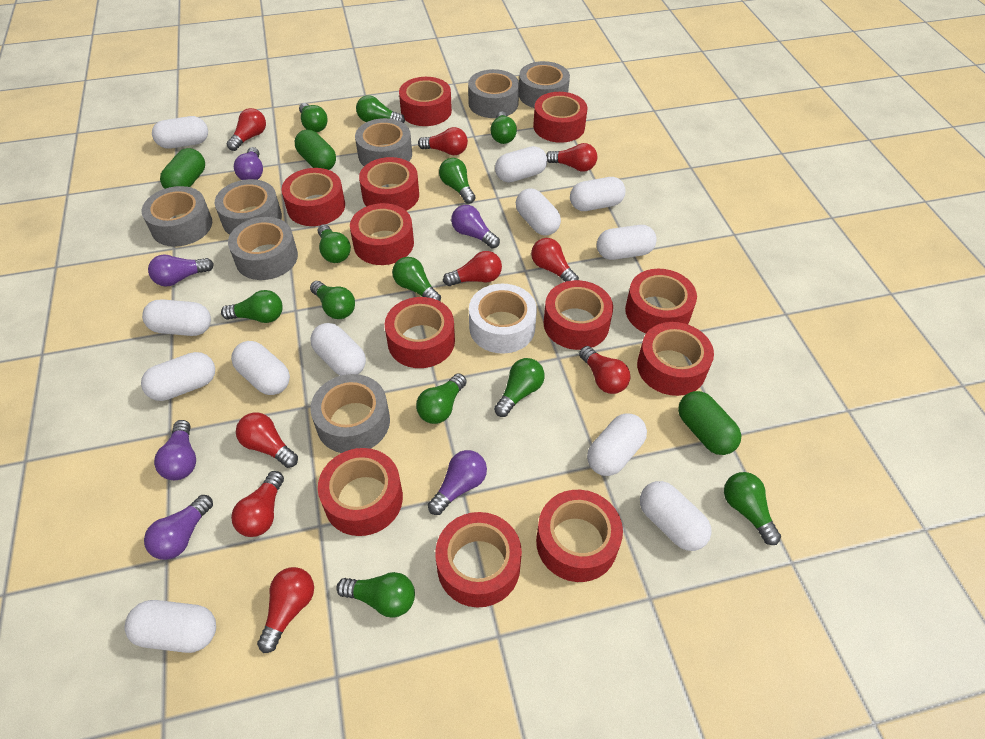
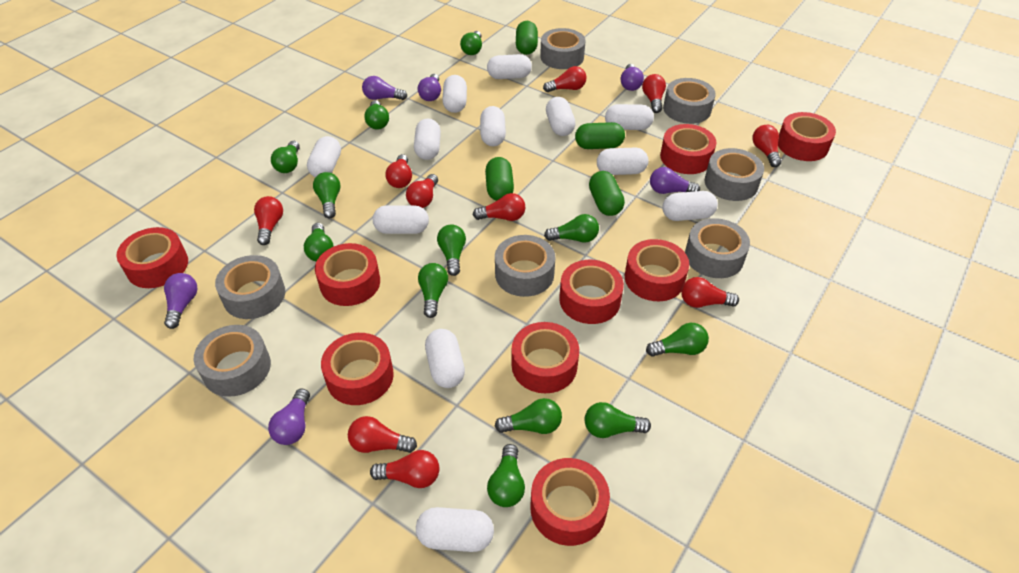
green capsule: 3 -> 4
red light bulb: 9 -> 10
red tape: 12 -> 9
white tape: 1 -> 0

